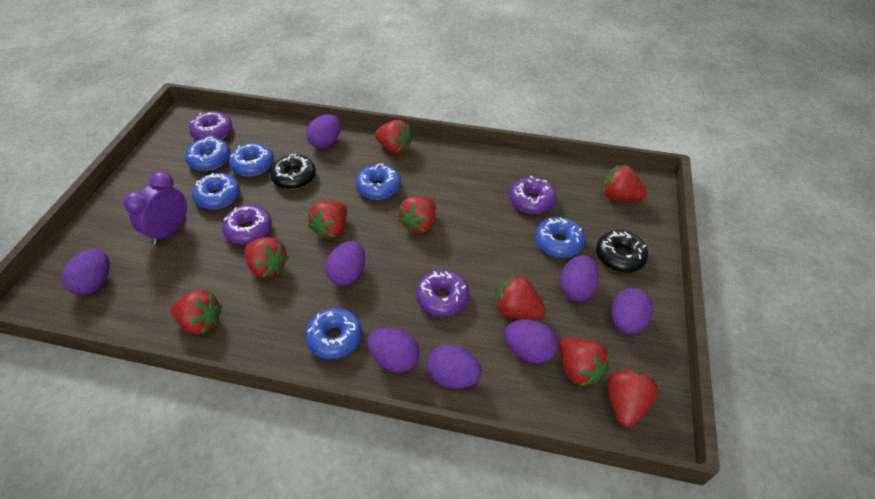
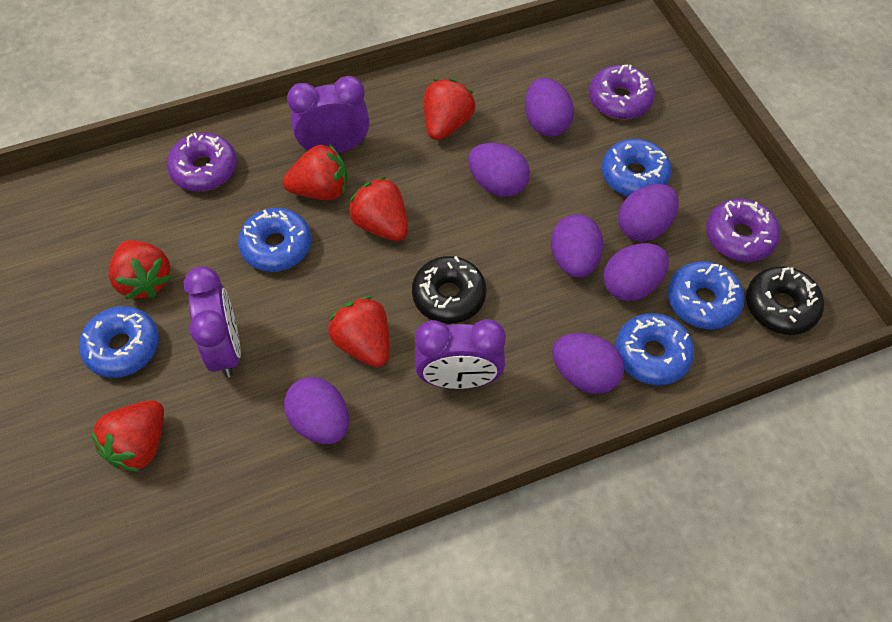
blue donut: 6 -> 5
purple clock: 1 -> 3
purple donut: 4 -> 3
purple egg: 8 -> 7
red strawberry: 9 -> 6

